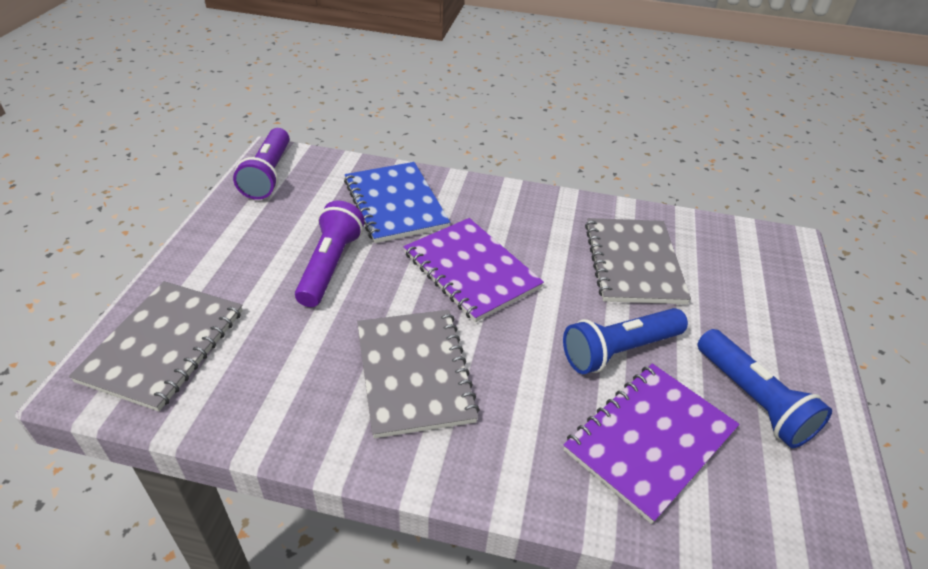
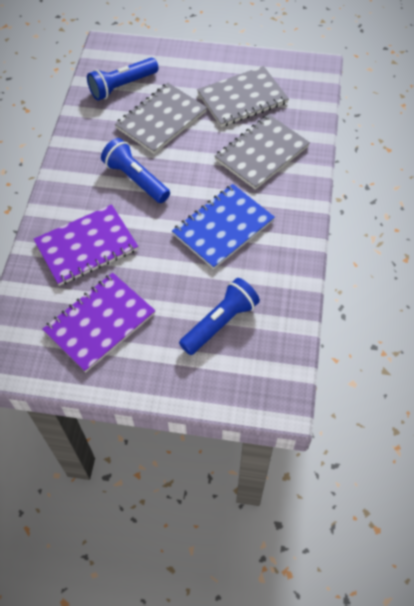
blue flashlight: 2 -> 3
purple flashlight: 2 -> 0

